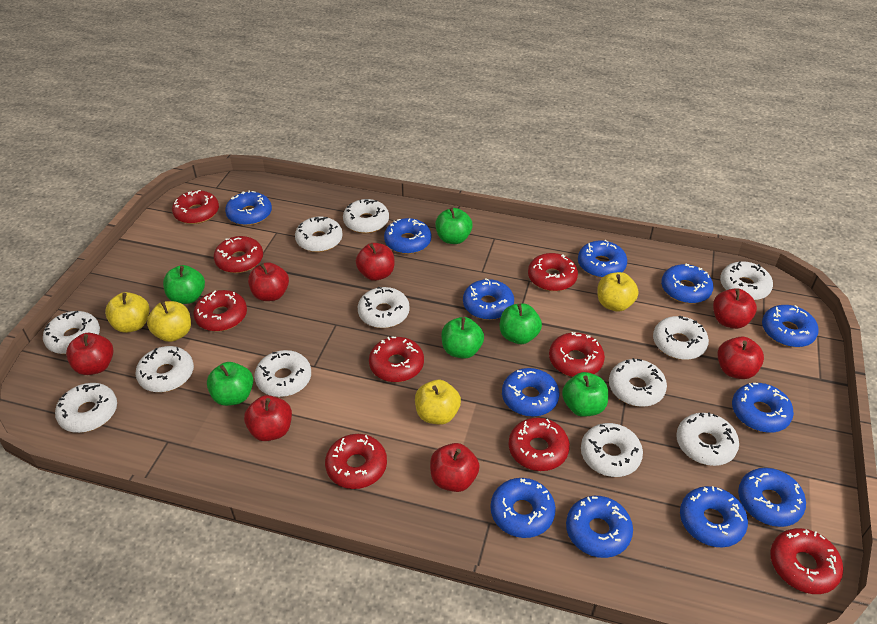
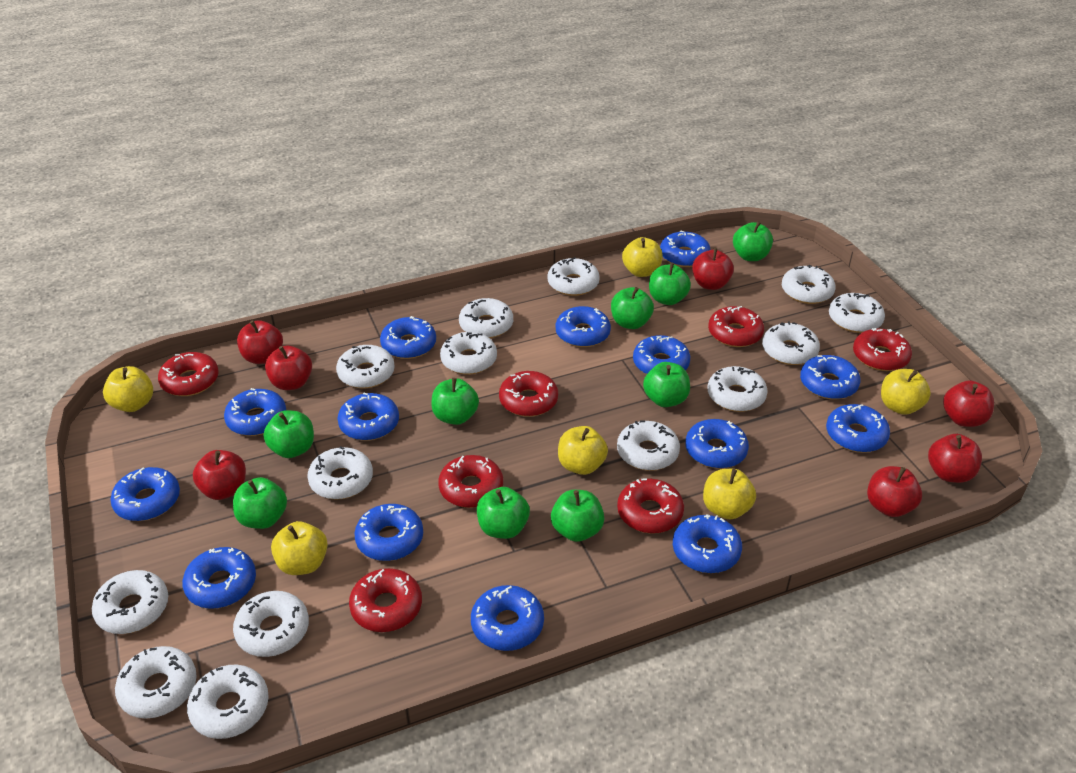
blue donut: 12 -> 14
green apple: 6 -> 9
red donut: 9 -> 7
white donut: 12 -> 14
yellow apple: 4 -> 6

